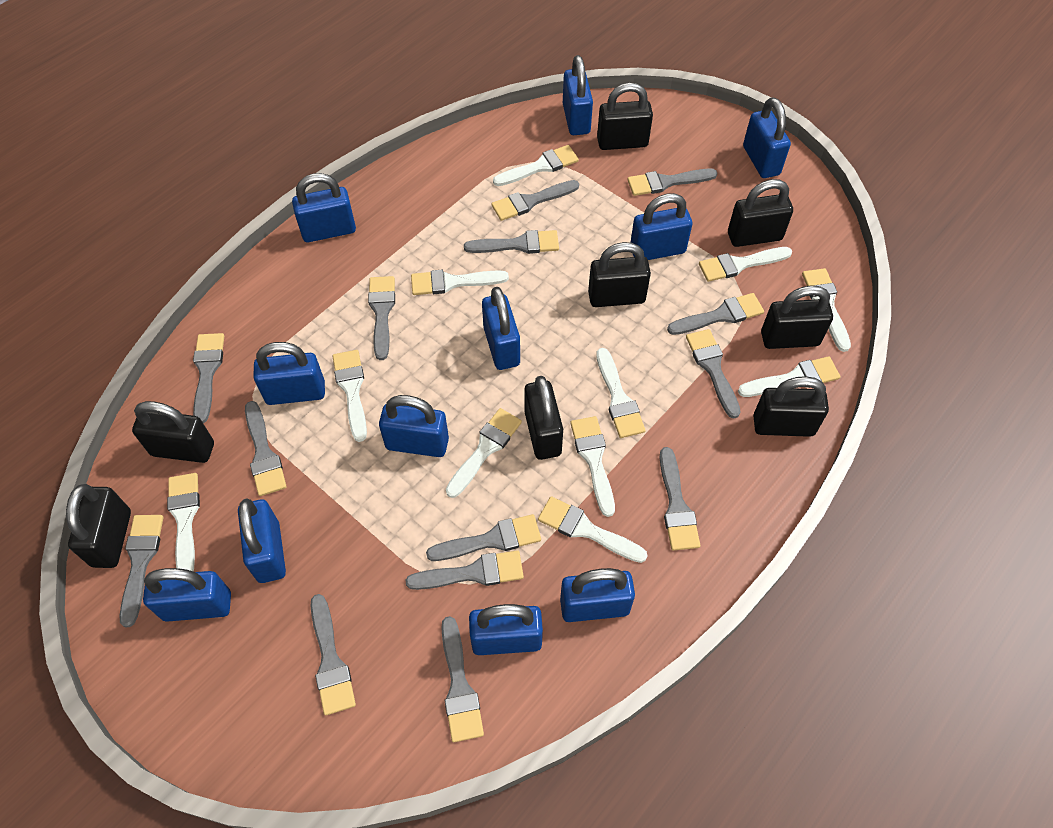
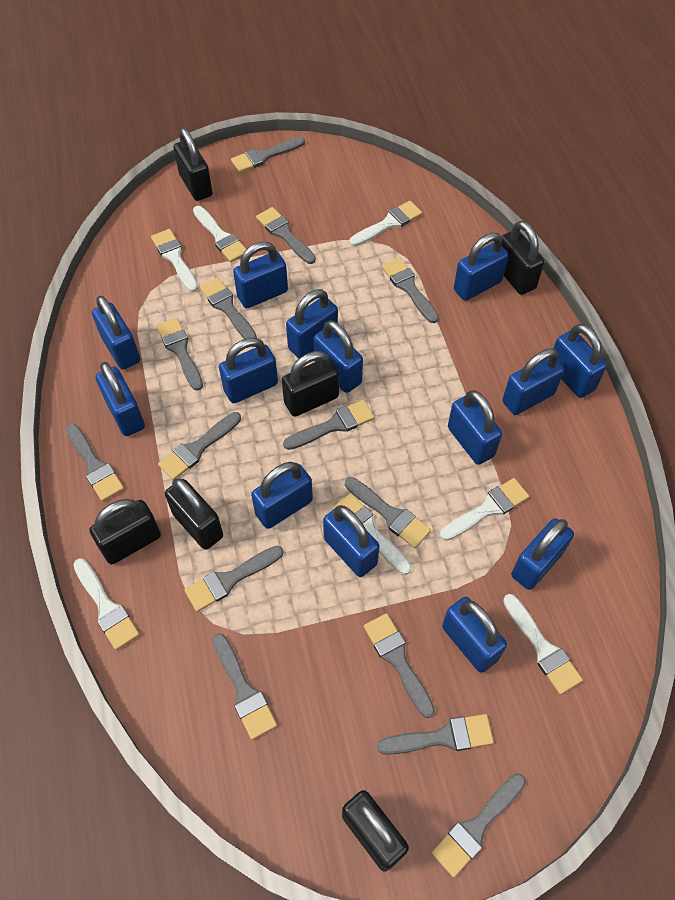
black padlock: 8 -> 6
blue padlock: 11 -> 14
white brush: 11 -> 7

